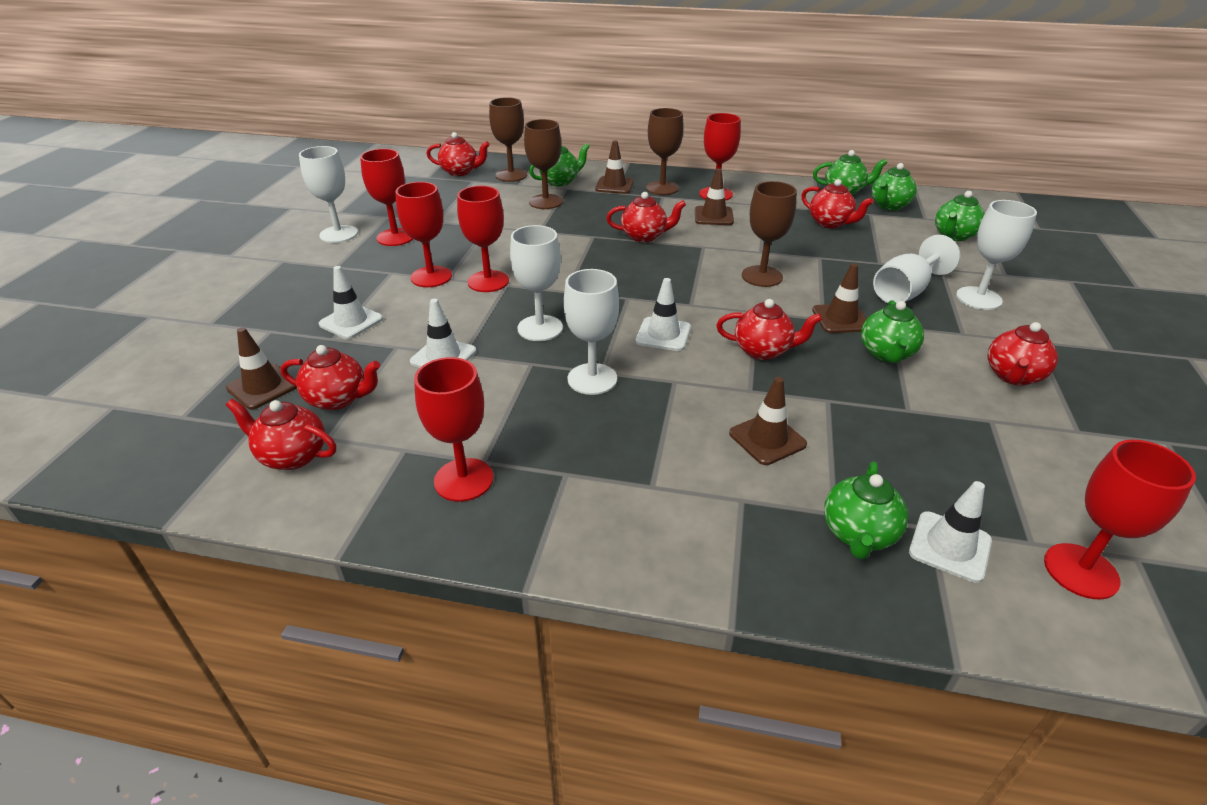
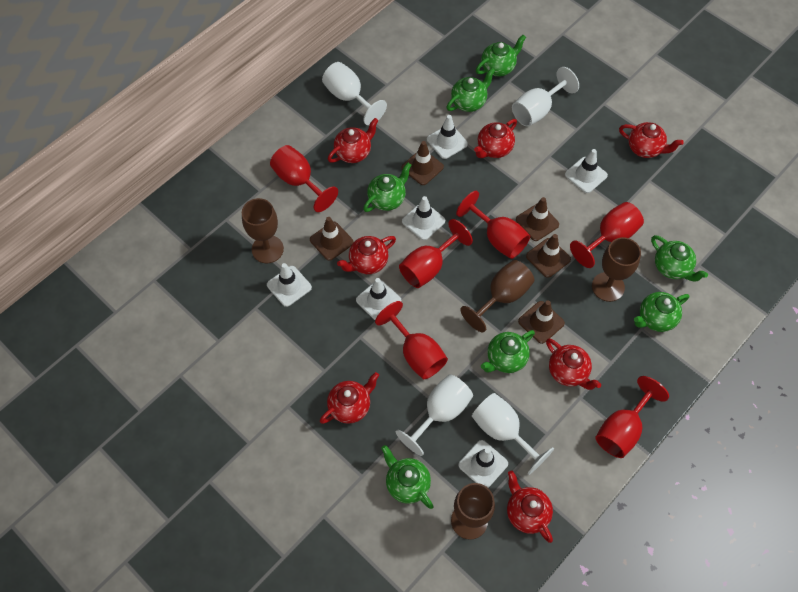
green teapot: 6 -> 7
white goblet: 5 -> 4
white traffic cone: 4 -> 6

